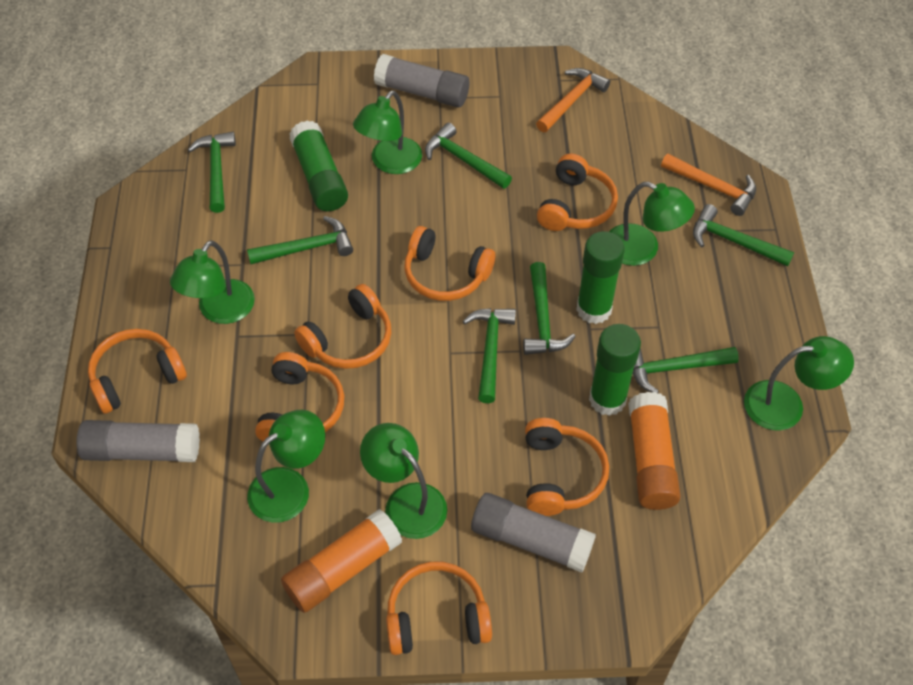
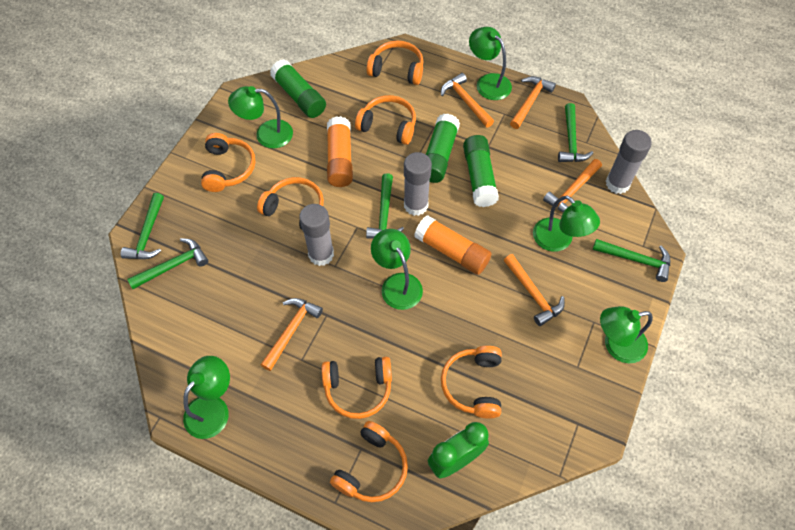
green clock: 0 -> 1
green hammer: 7 -> 5
orange hammer: 2 -> 5

